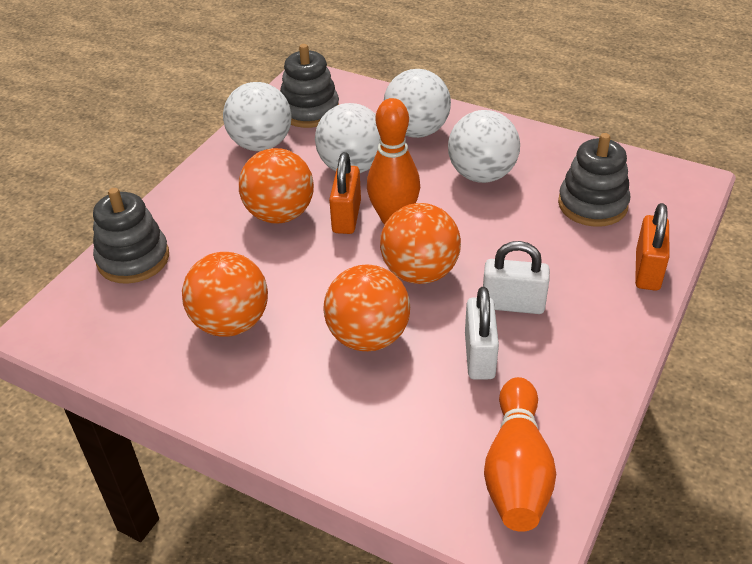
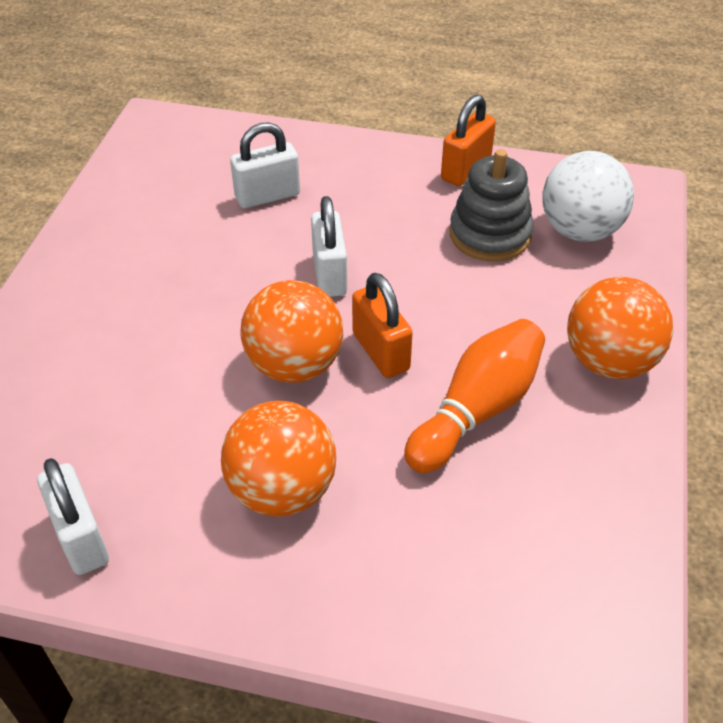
grey stacking toy: 3 -> 1
orange ball: 4 -> 3
orange bowling pin: 2 -> 1
white ball: 4 -> 1
white padlock: 2 -> 3

